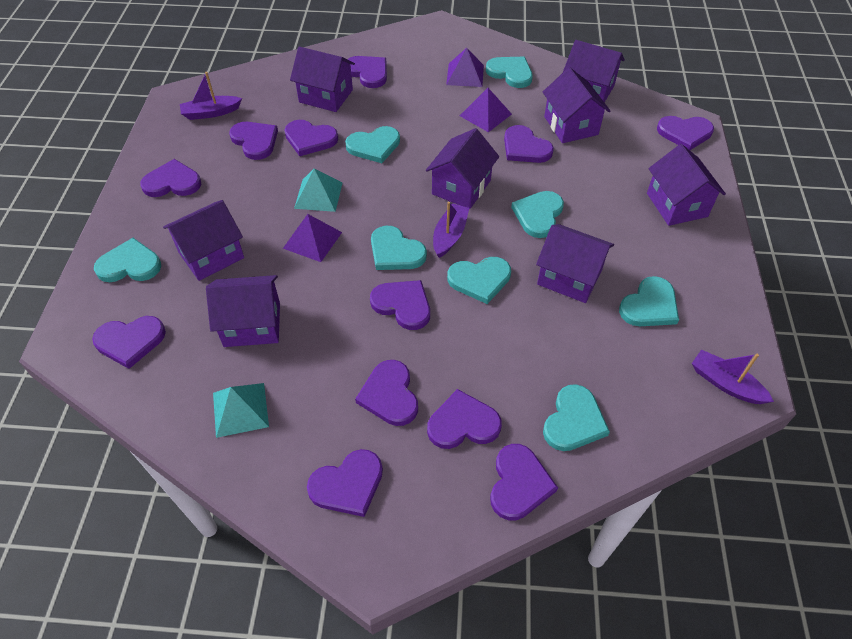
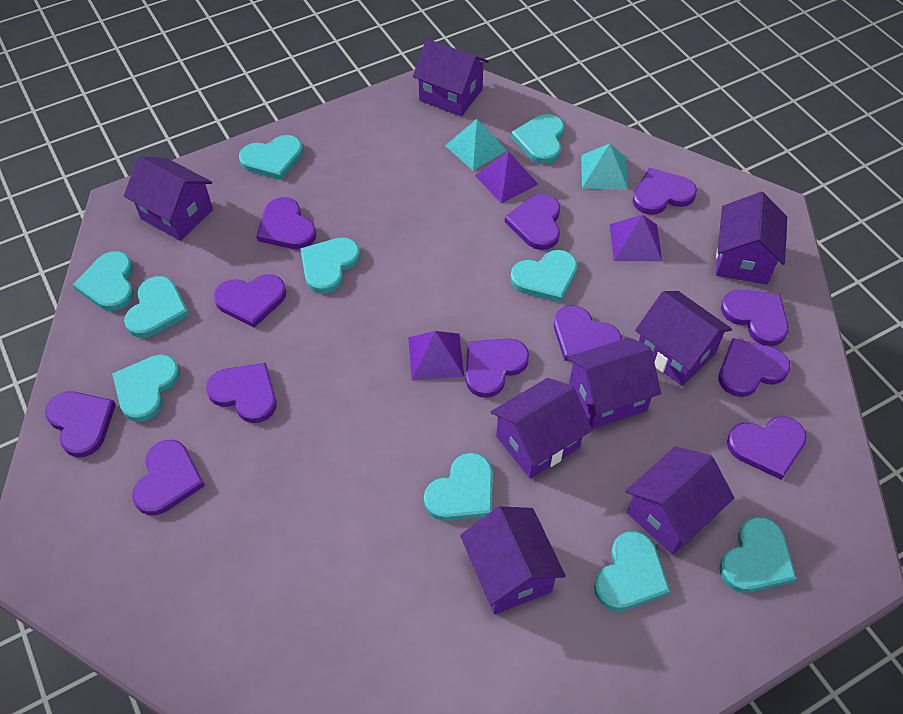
purple boat: 3 -> 0
turquoise heart: 8 -> 10

